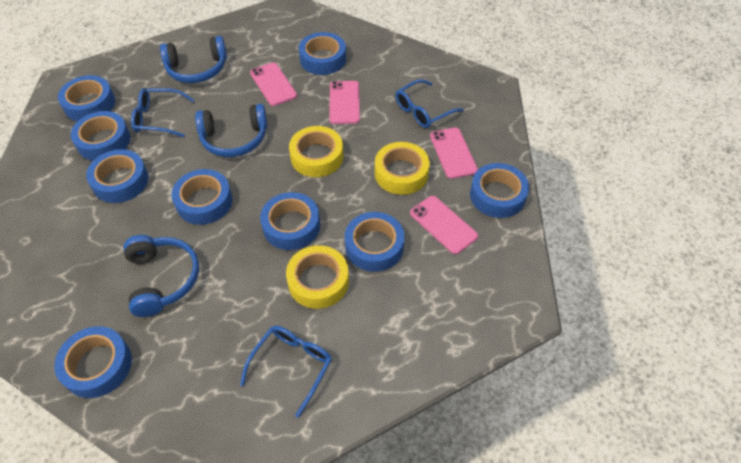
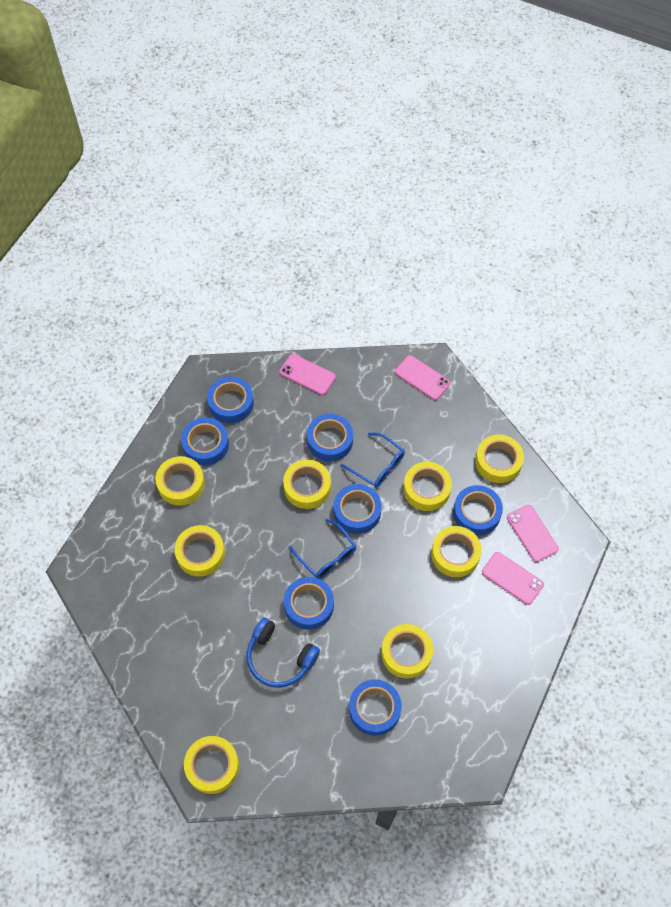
blue glasses: 3 -> 2
blue headphones: 3 -> 1
blue tape: 9 -> 7
yellow tape: 3 -> 8

